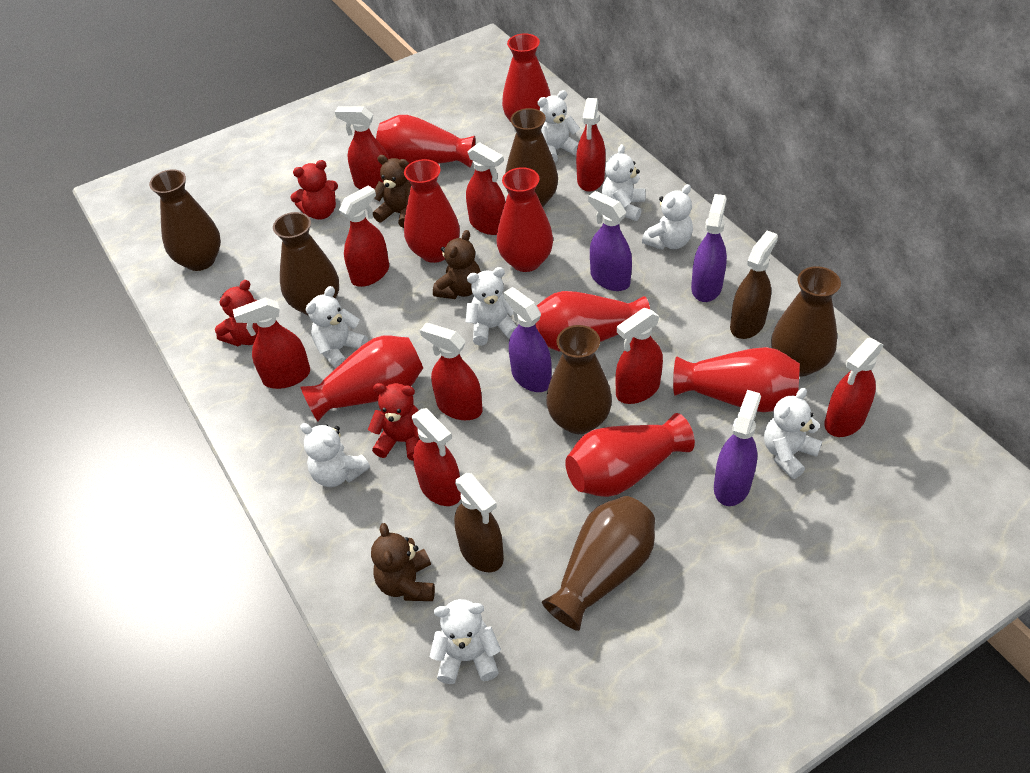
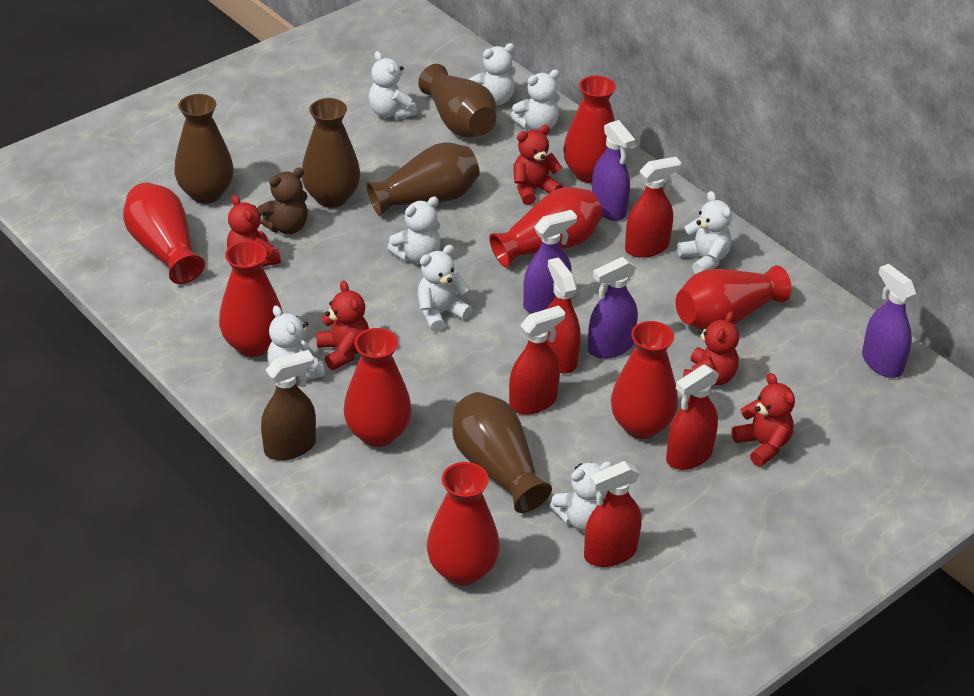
brown spray bottle: 2 -> 1
brown teddy bear: 3 -> 1
brown vase: 6 -> 5
red spray bottle: 9 -> 5
red teddy bear: 3 -> 5

